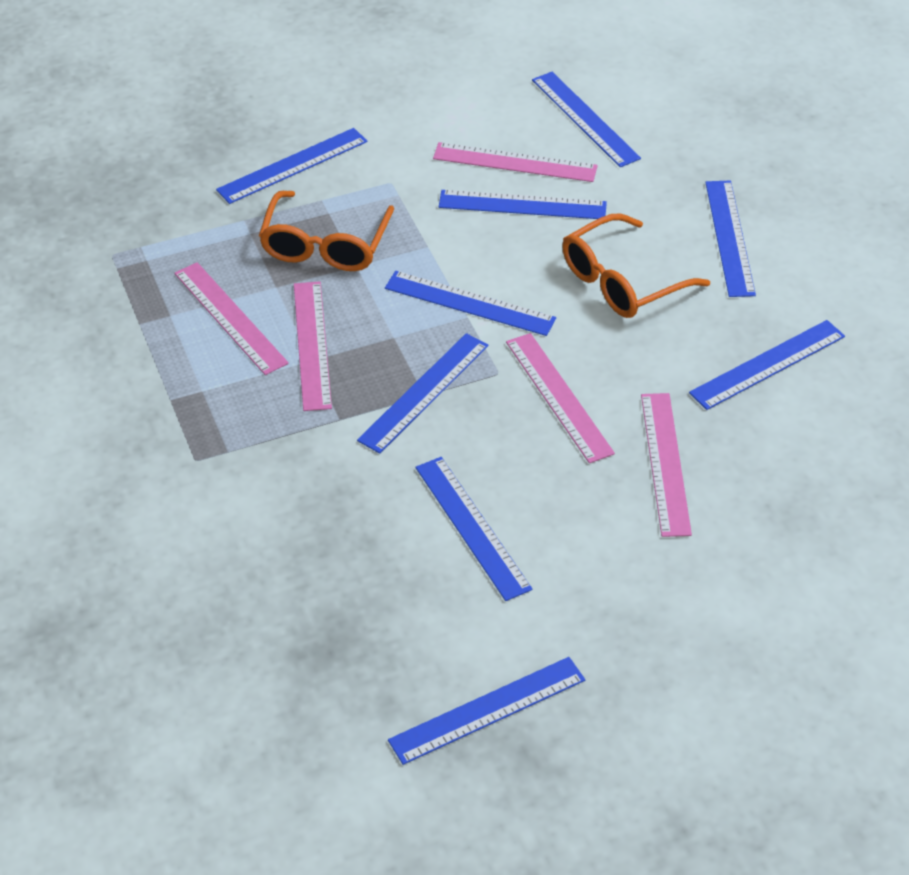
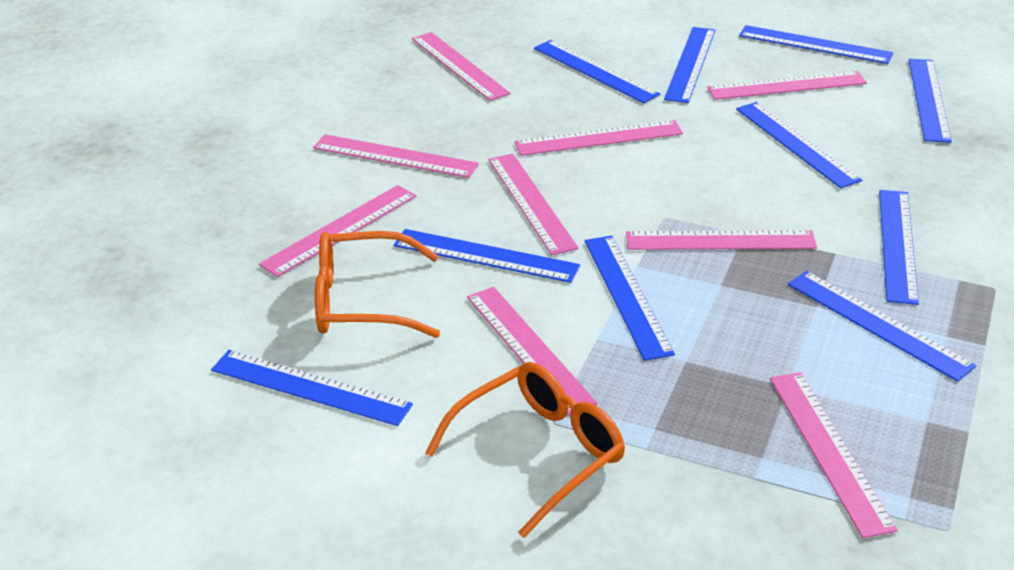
blue ruler: 9 -> 10
pink ruler: 5 -> 9

